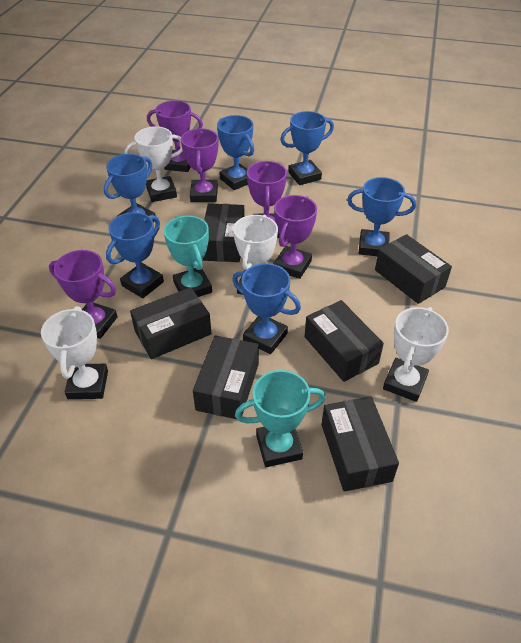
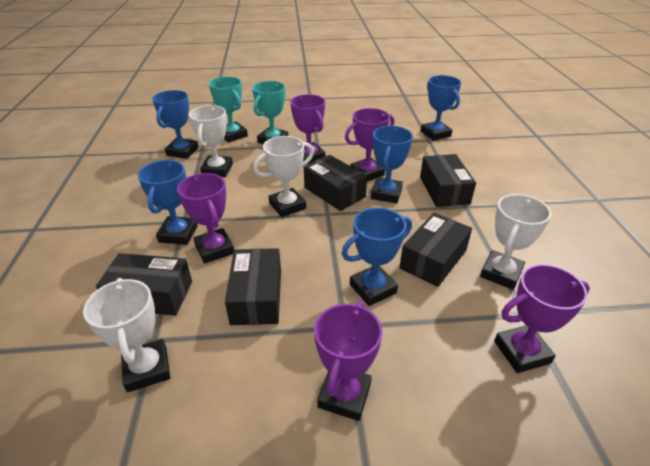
black box: 6 -> 5
blue trophy: 6 -> 5

